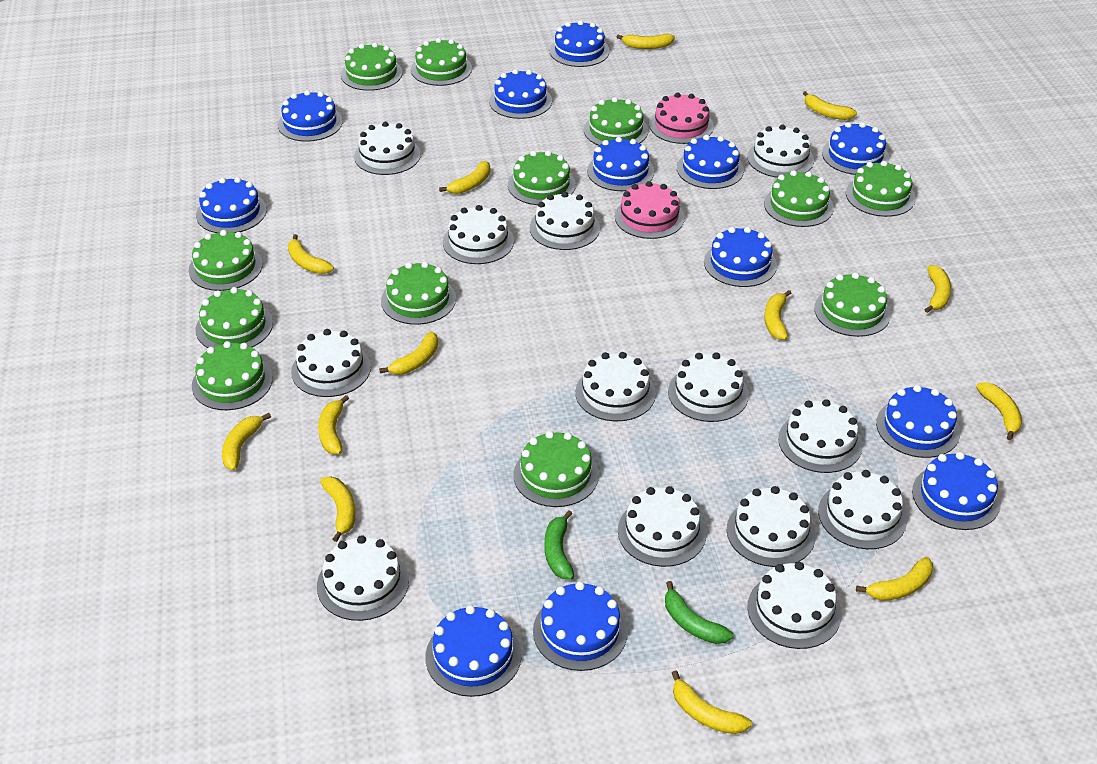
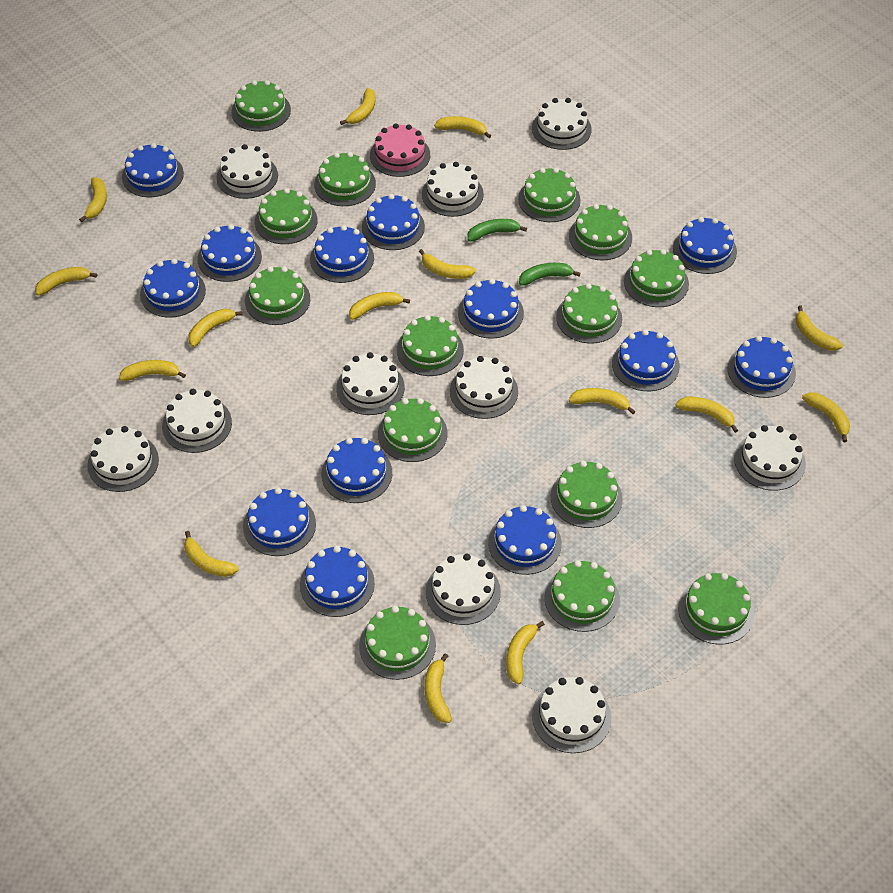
blue cake: 12 -> 13
green cake: 12 -> 14
pink cake: 2 -> 1
white cake: 13 -> 10
yellow banana: 13 -> 15

